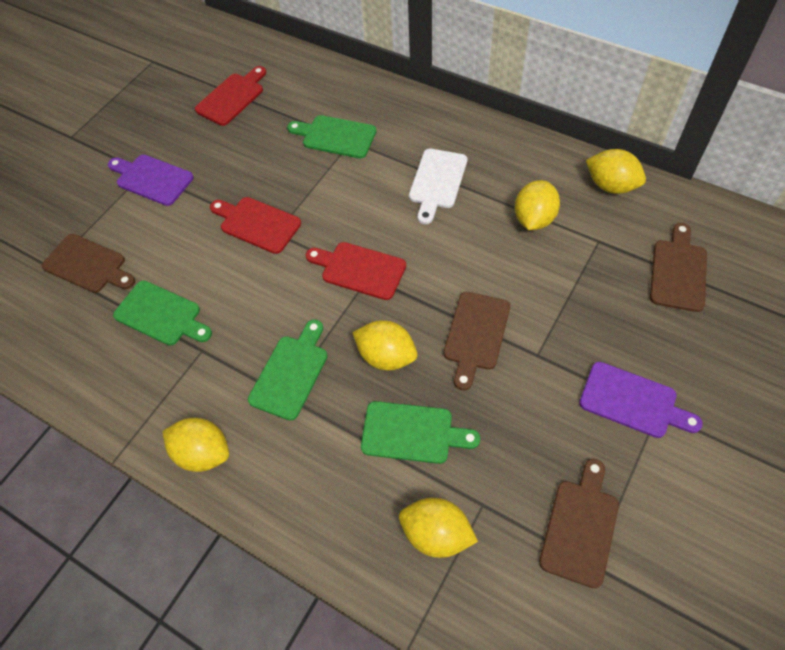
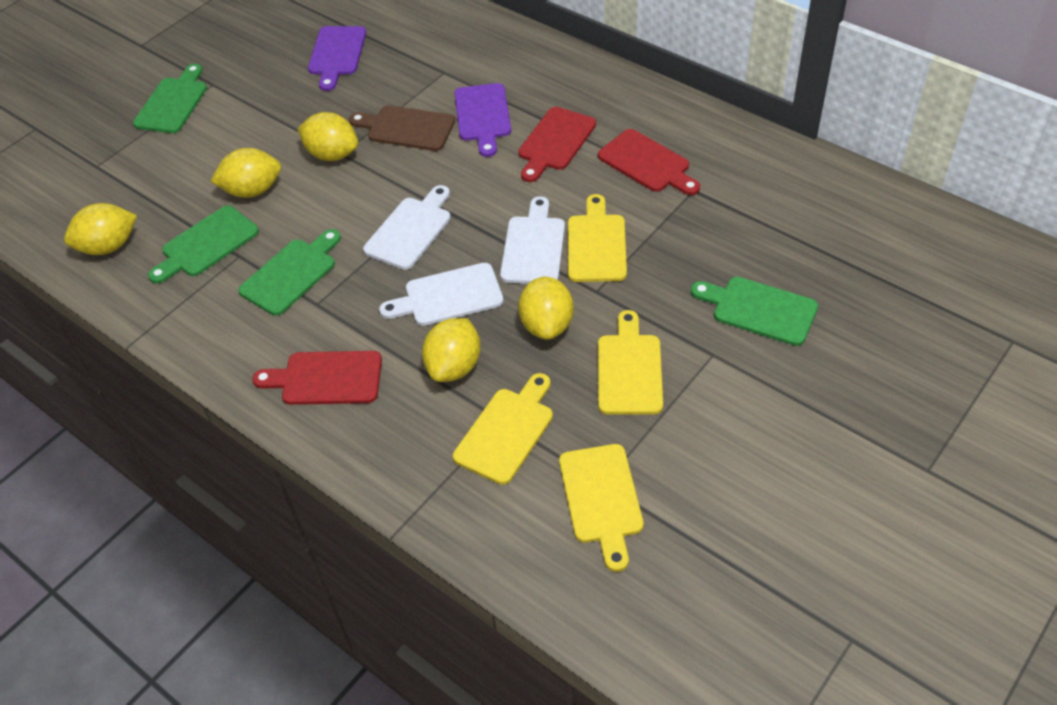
brown cutting board: 4 -> 1
white cutting board: 1 -> 3
yellow cutting board: 0 -> 4

